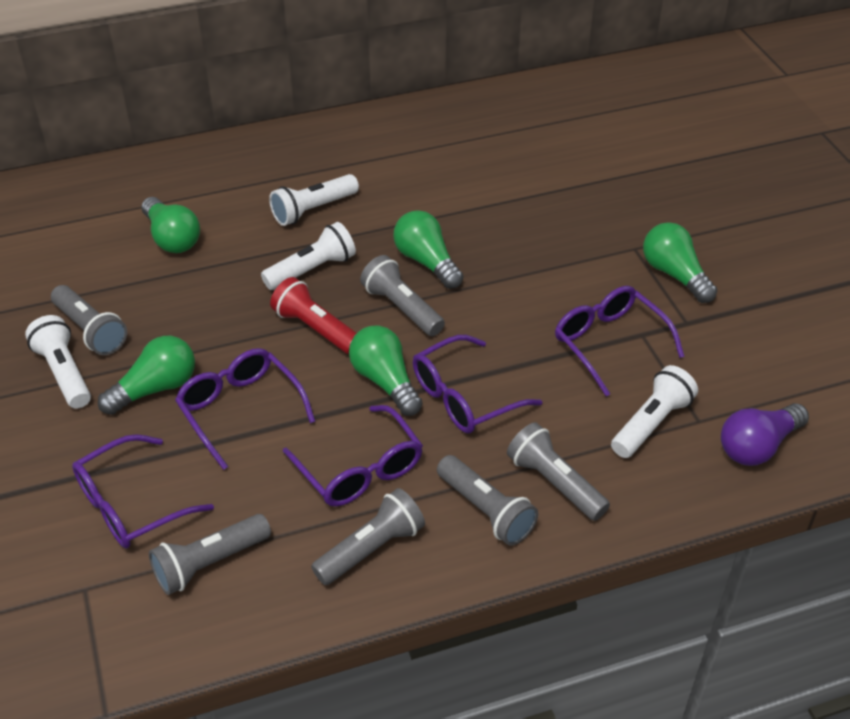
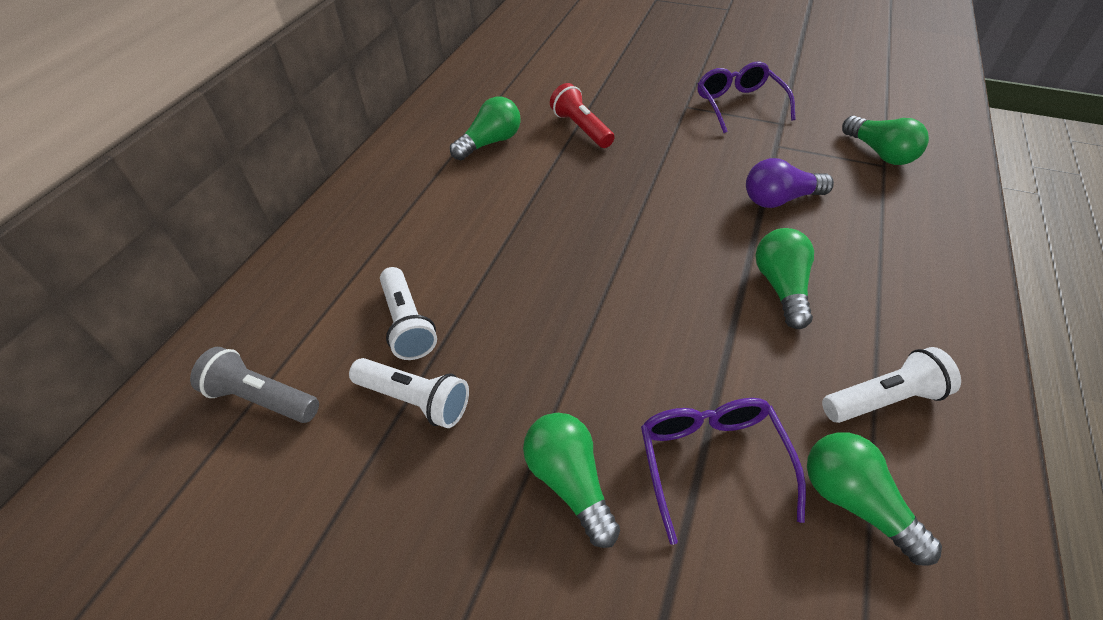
grey flashlight: 6 -> 1
purple glasses: 5 -> 2
white flashlight: 4 -> 3

